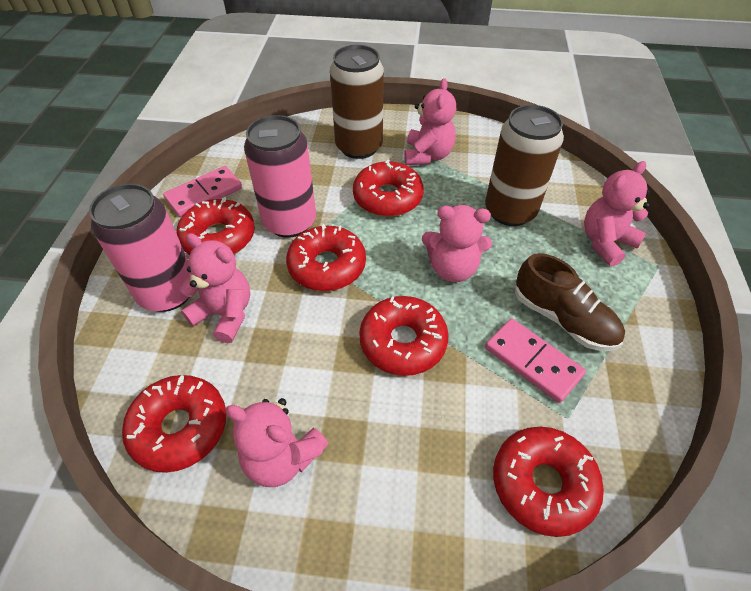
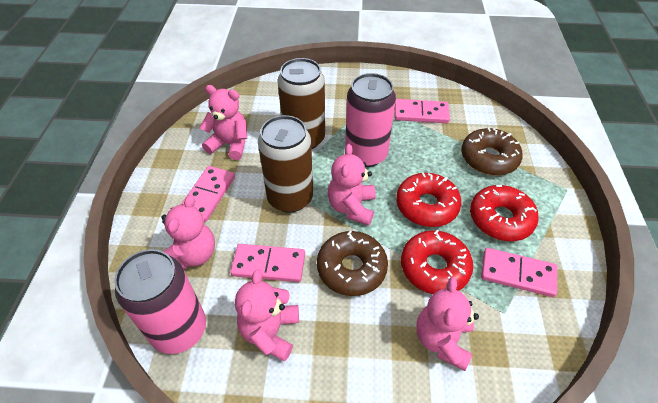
brown donut: 0 -> 2
brown shoe: 1 -> 0
pink domino: 2 -> 4
red donut: 6 -> 3

